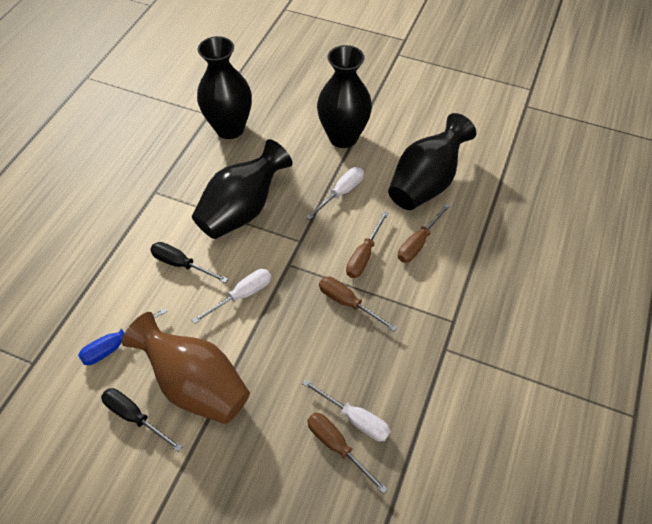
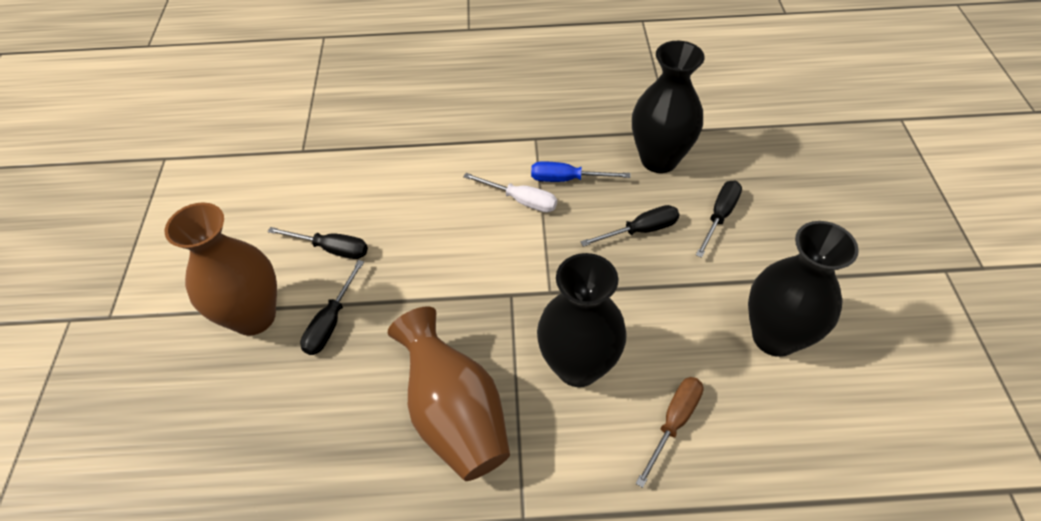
black screwdriver: 2 -> 4
black vase: 4 -> 3
brown screwdriver: 4 -> 1
brown vase: 1 -> 2
white screwdriver: 3 -> 1

